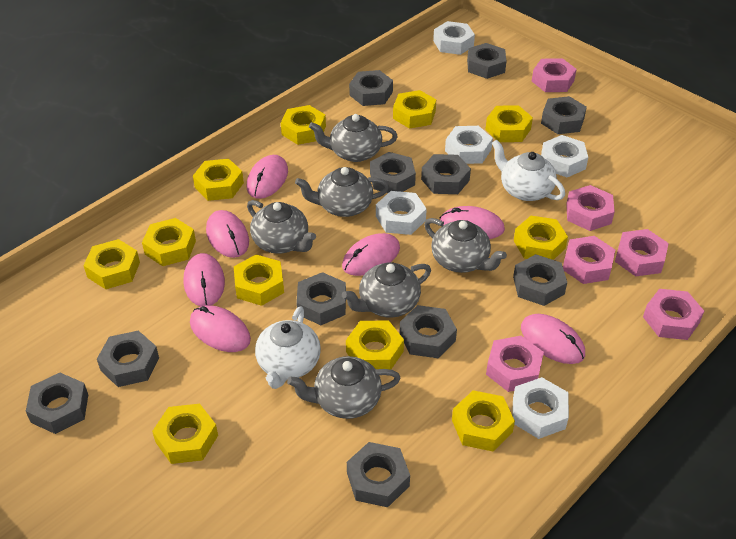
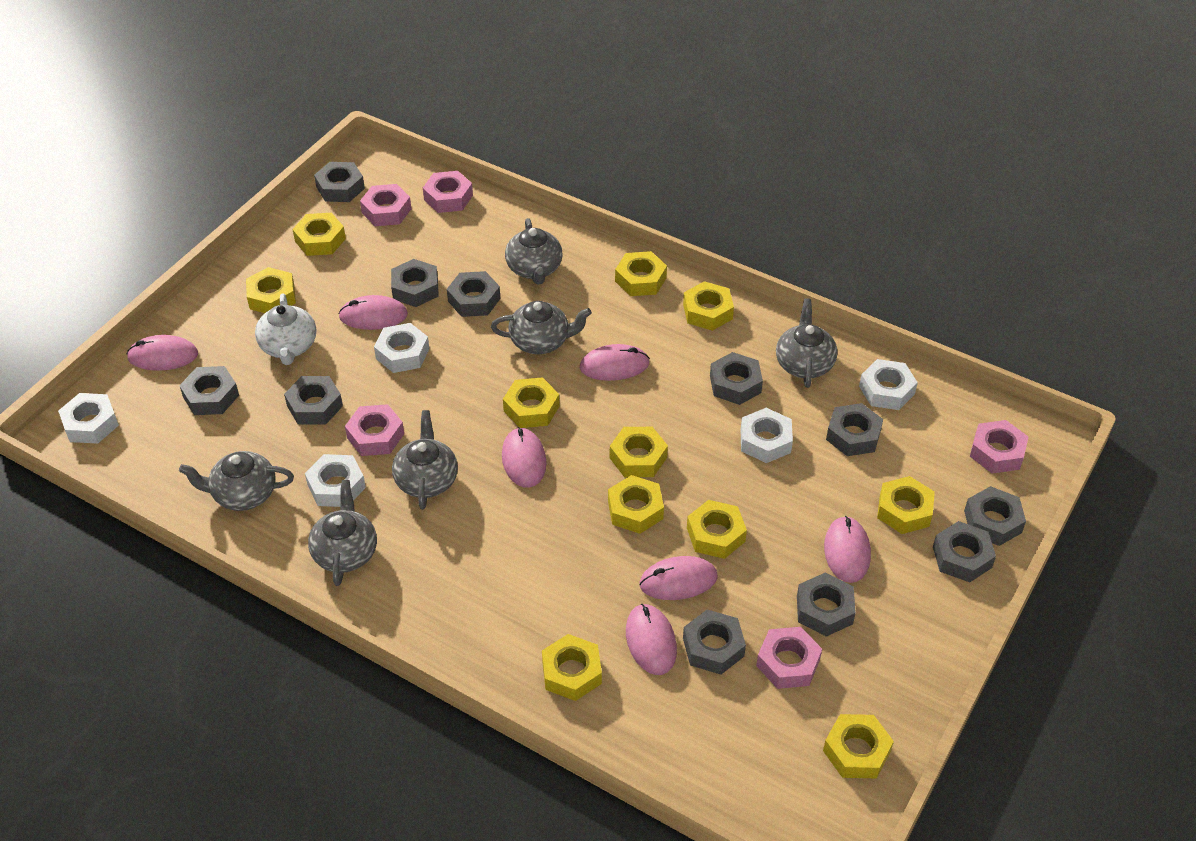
pink nut: 6 -> 5
white teapot: 2 -> 1

